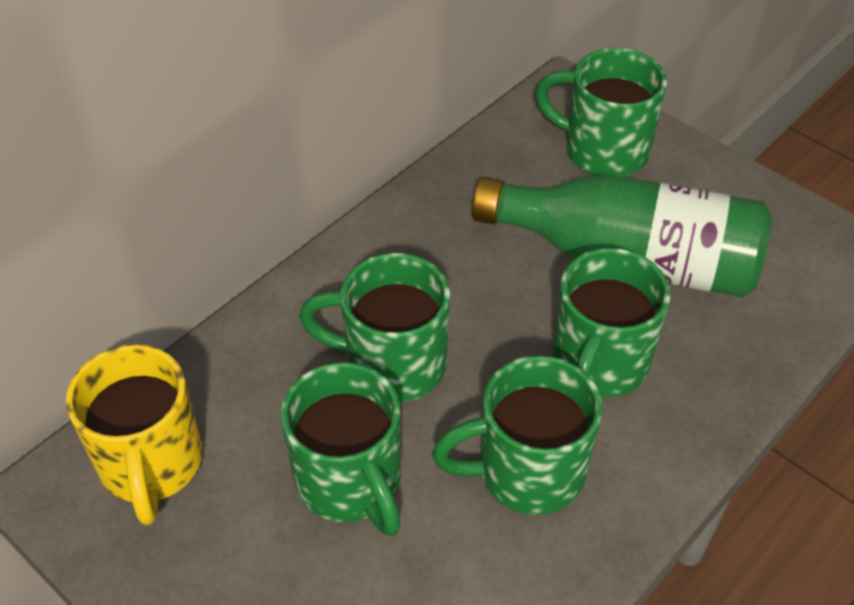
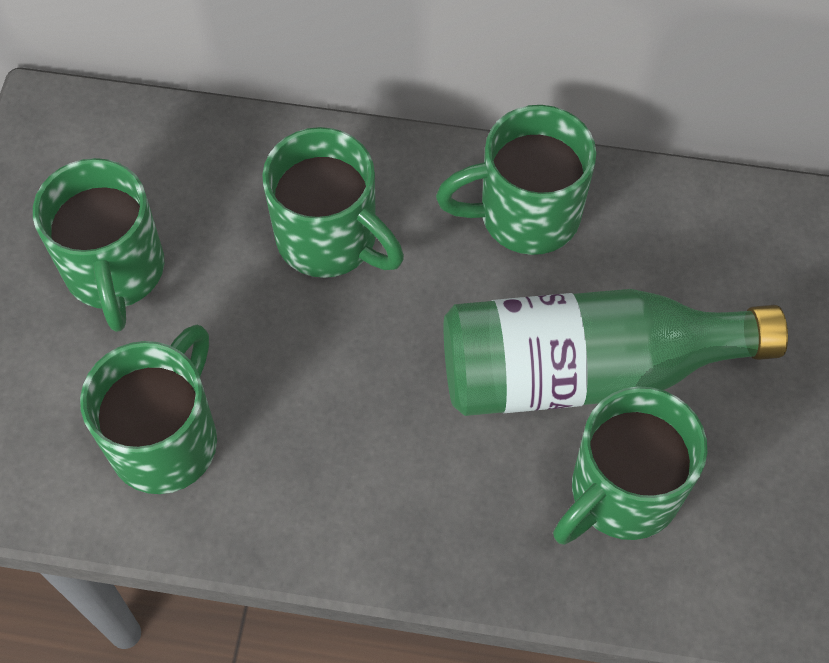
yellow mug: 1 -> 0

